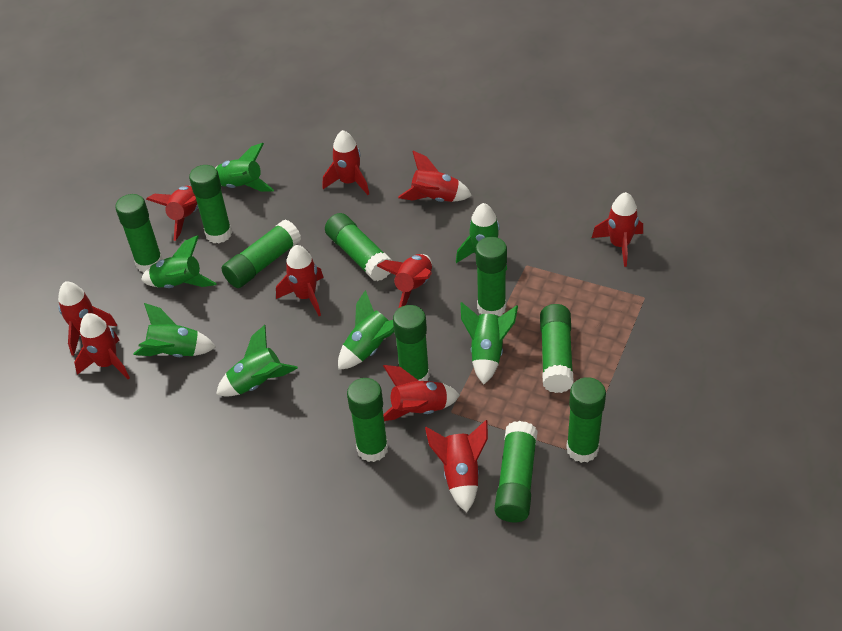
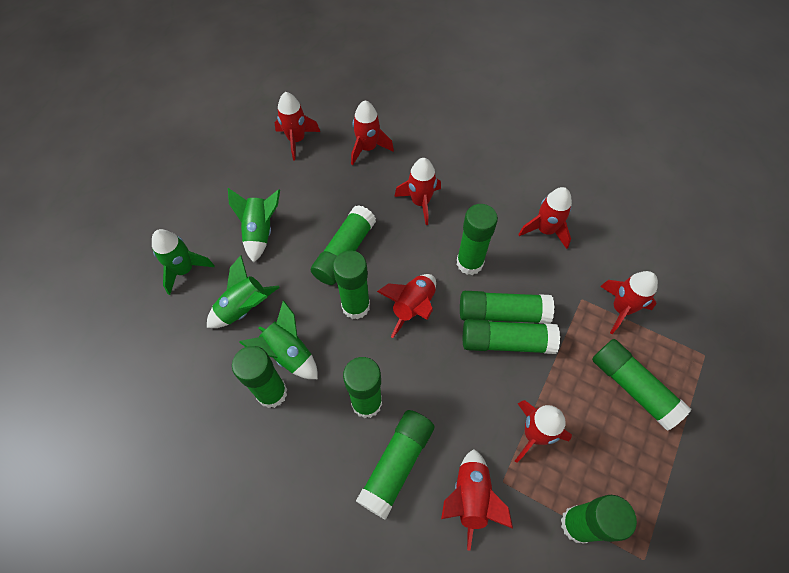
green rocket: 7 -> 4
red rocket: 10 -> 8

